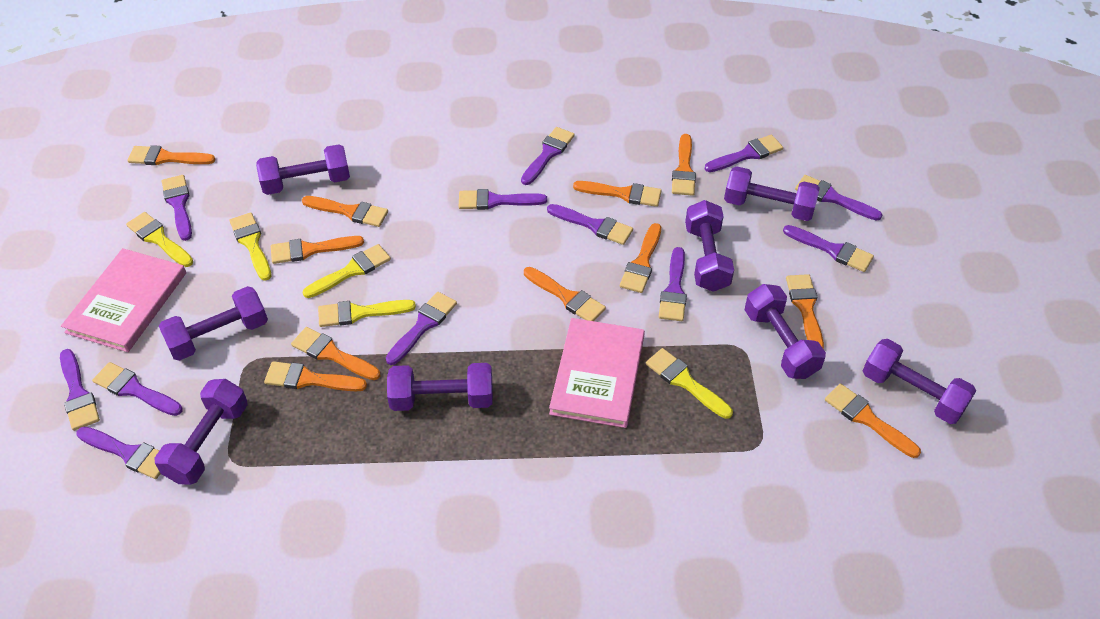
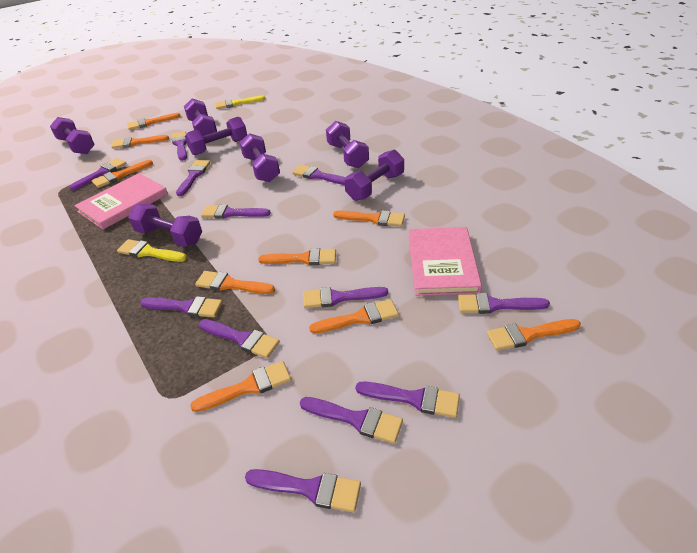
orange brush: 11 -> 9
purple dumbbell: 8 -> 7
yellow brush: 5 -> 2

